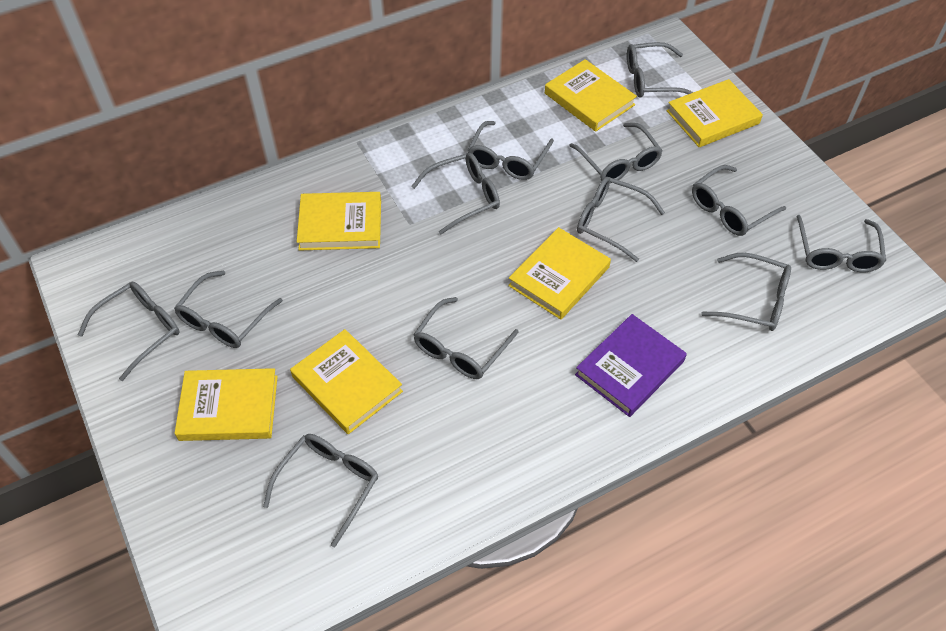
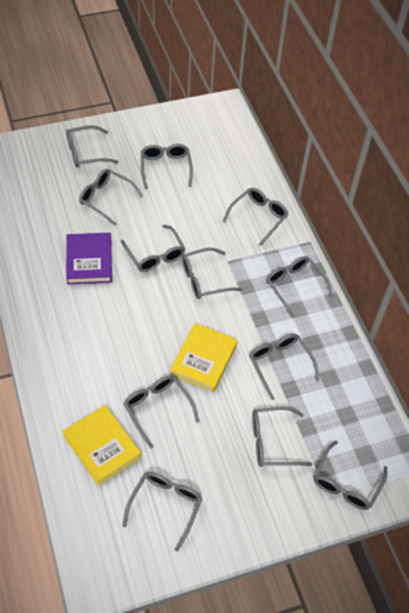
yellow book: 6 -> 2

